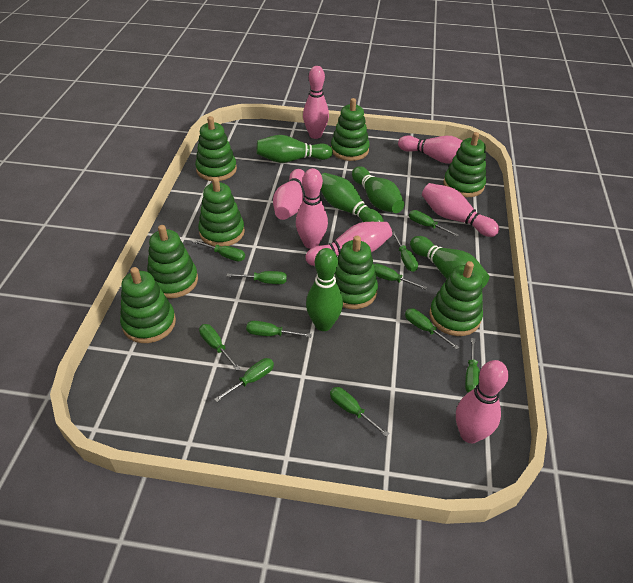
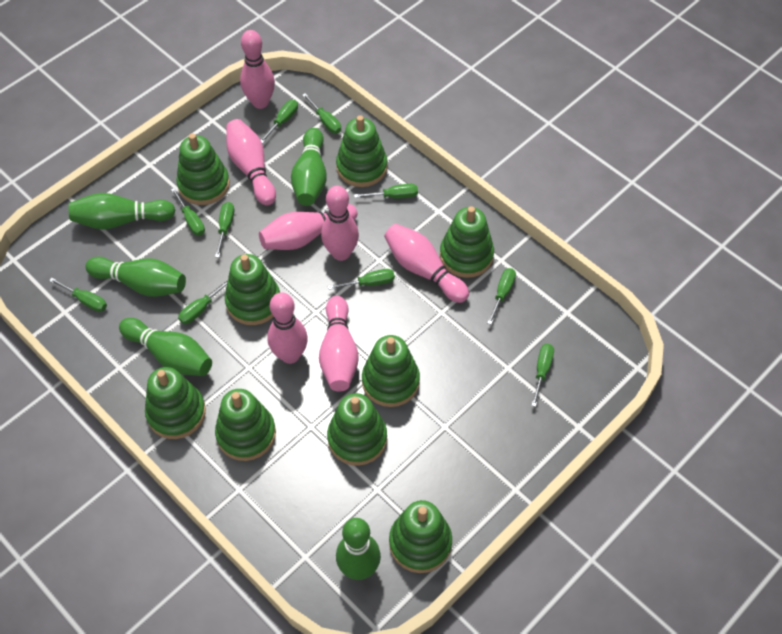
green screwdriver: 11 -> 10
green stacking toy: 8 -> 9

